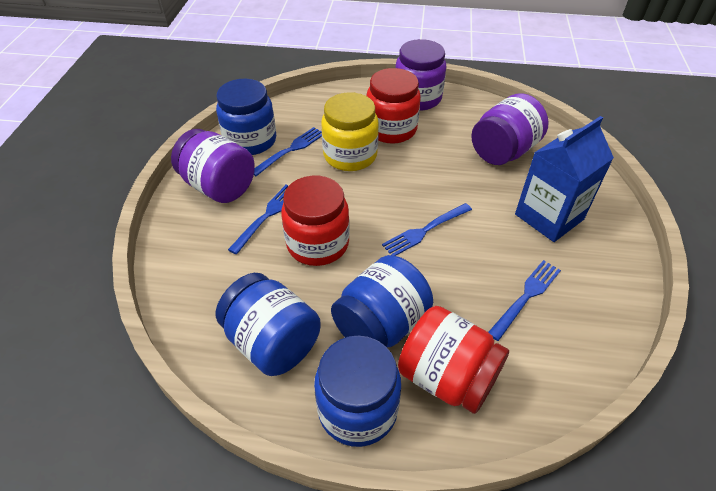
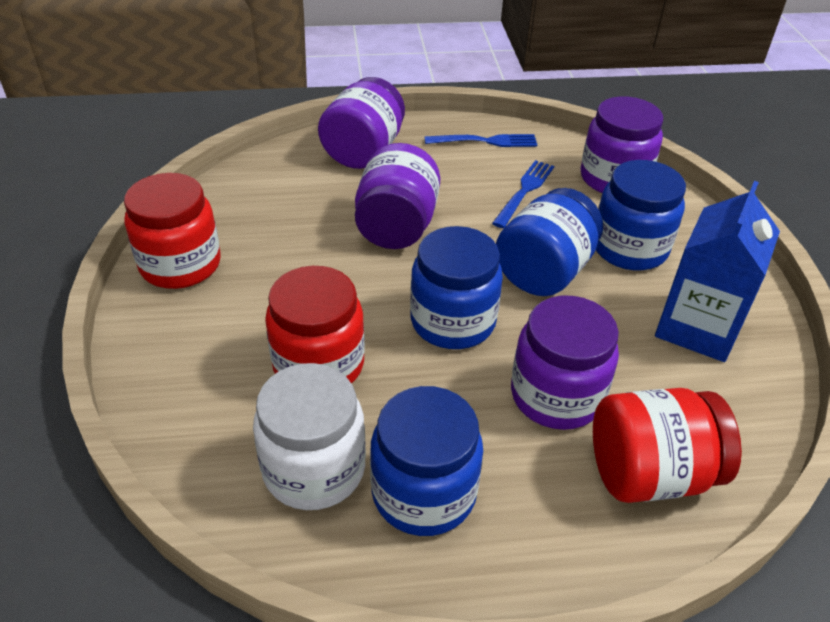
blue fork: 4 -> 2
purple jar: 3 -> 4
white jar: 0 -> 1
yellow jar: 1 -> 0

